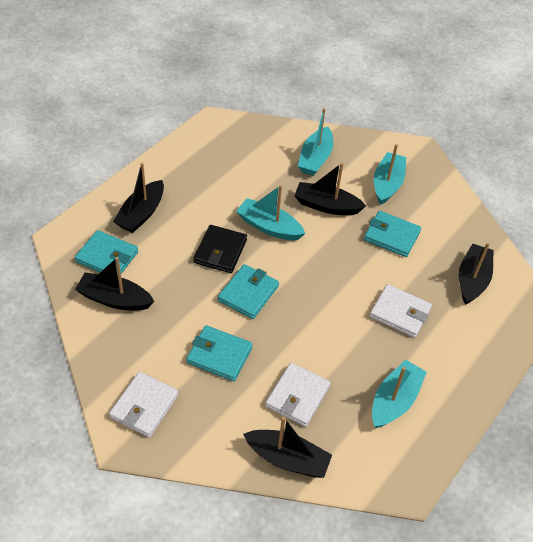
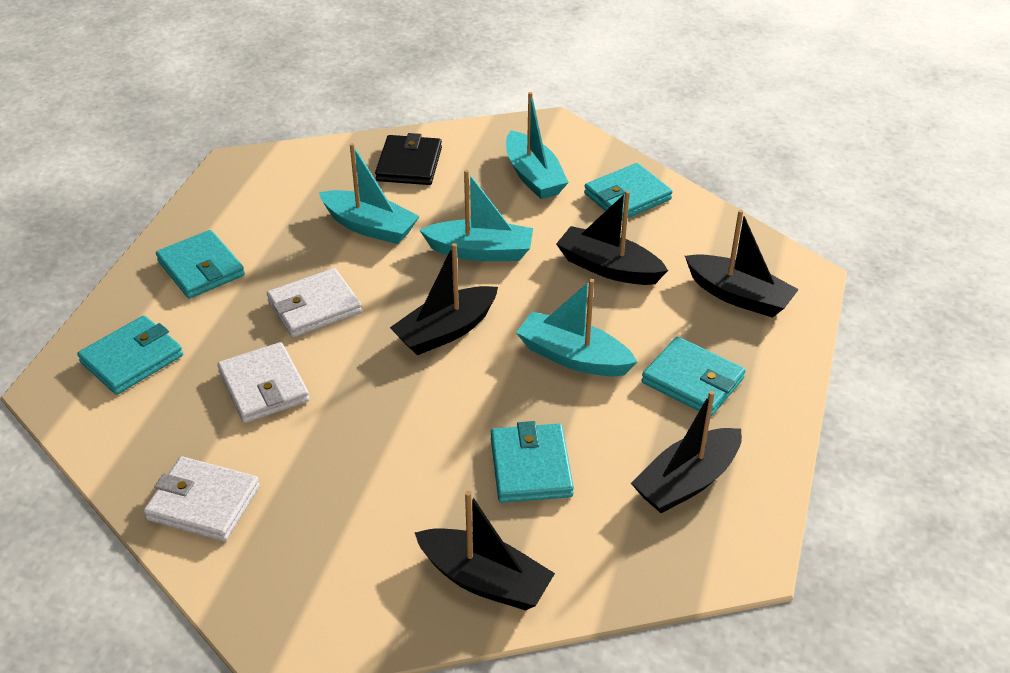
turquoise wallet: 4 -> 5

